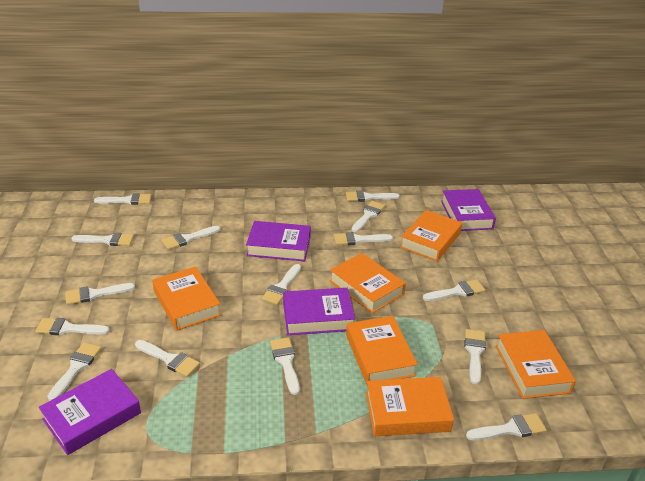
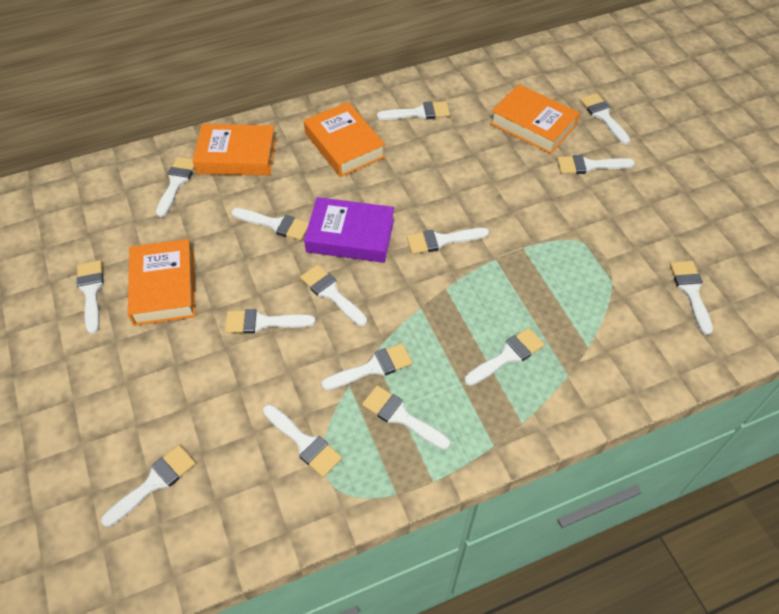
orange book: 6 -> 4
purple book: 4 -> 1

